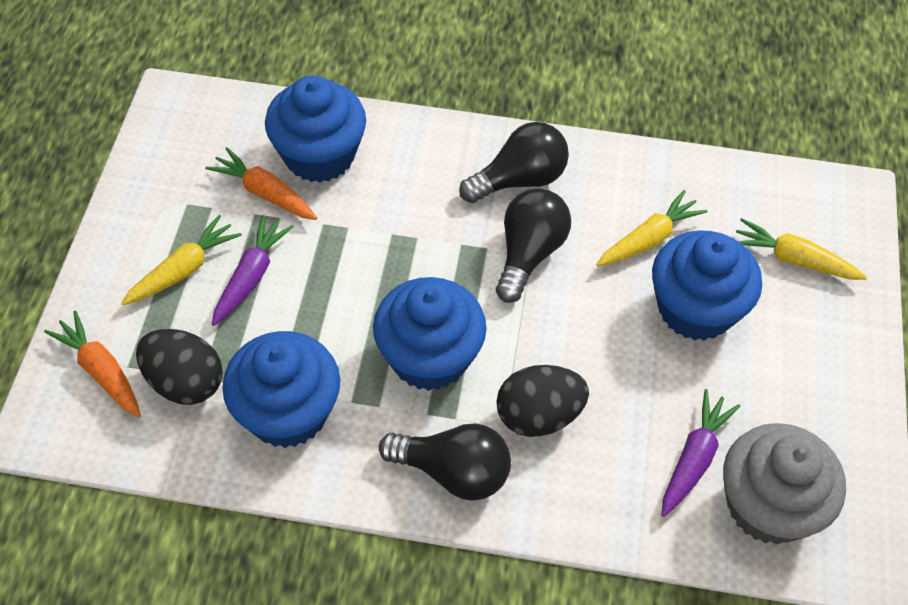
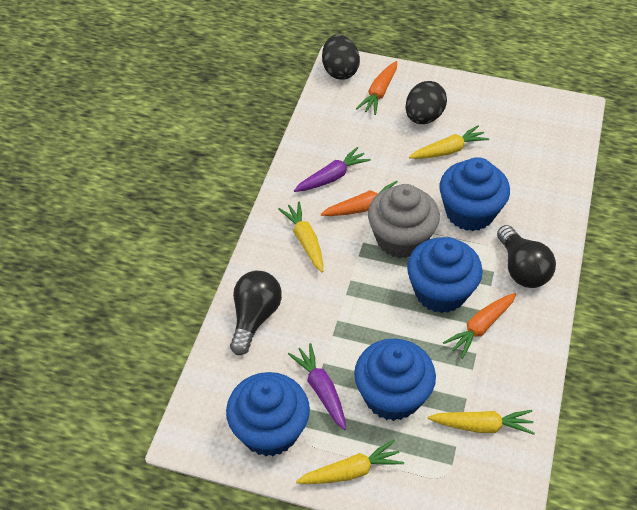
black light bulb: 3 -> 2
orange carrot: 2 -> 3
yellow carrot: 3 -> 4

